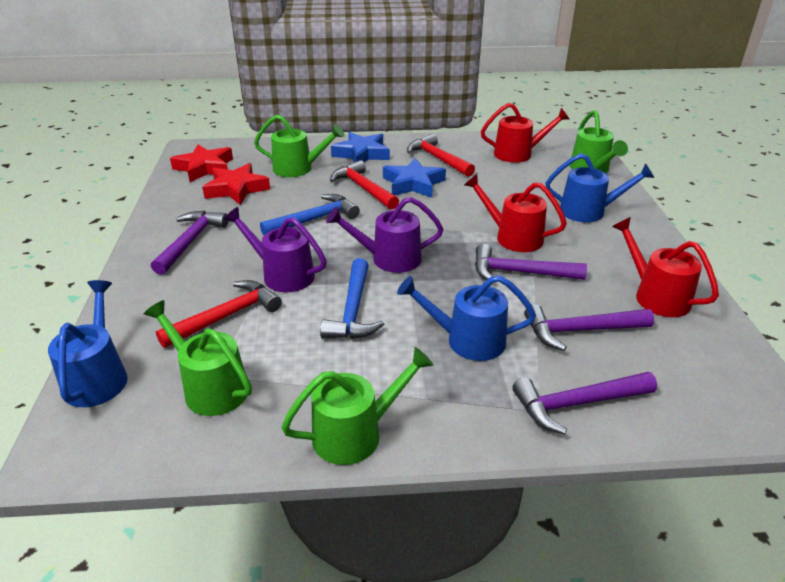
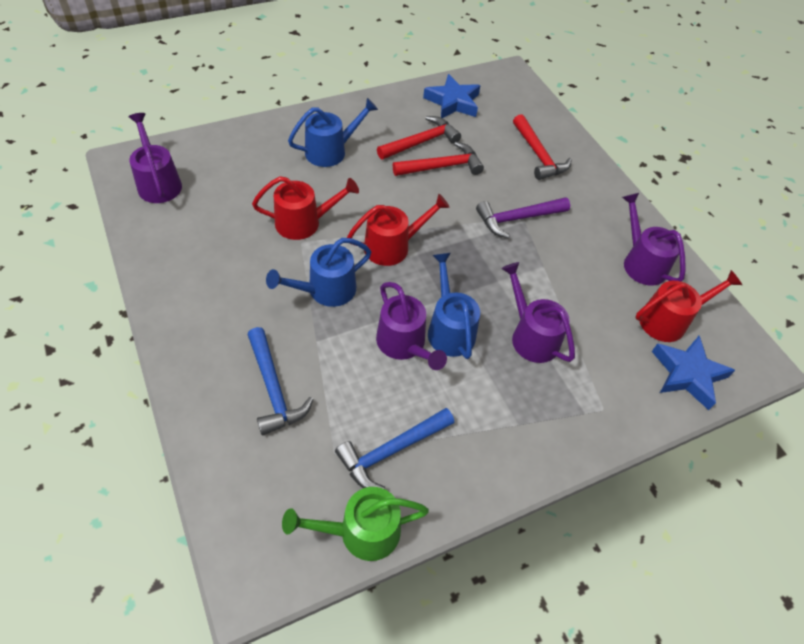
green watering can: 4 -> 1
purple hammer: 4 -> 1
purple watering can: 2 -> 4
red star: 2 -> 0

